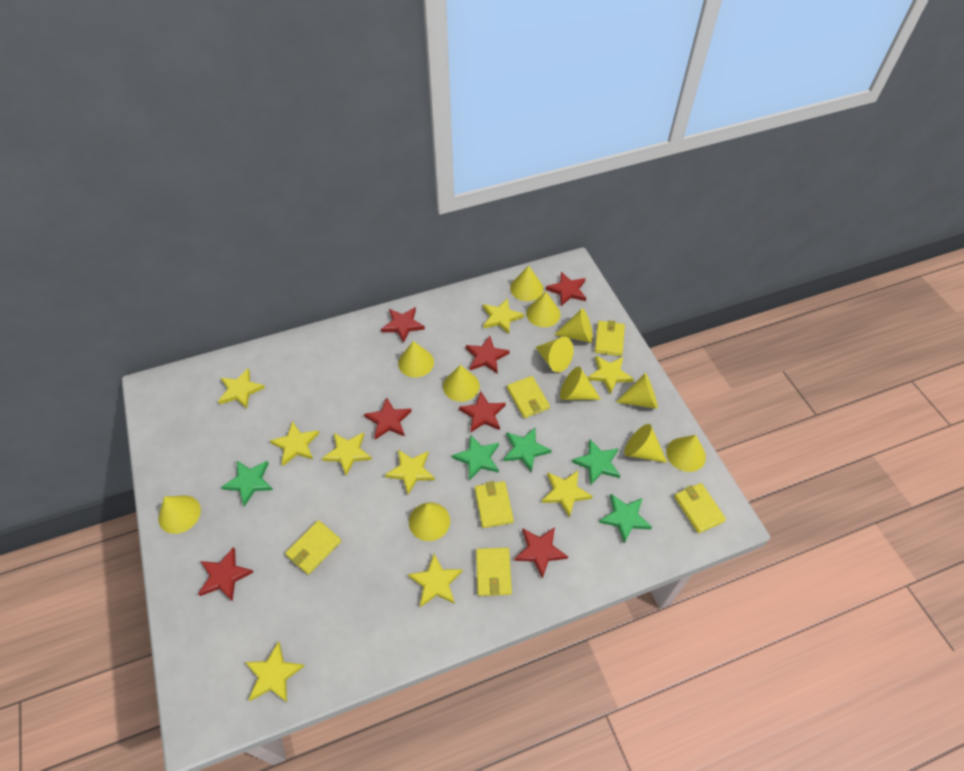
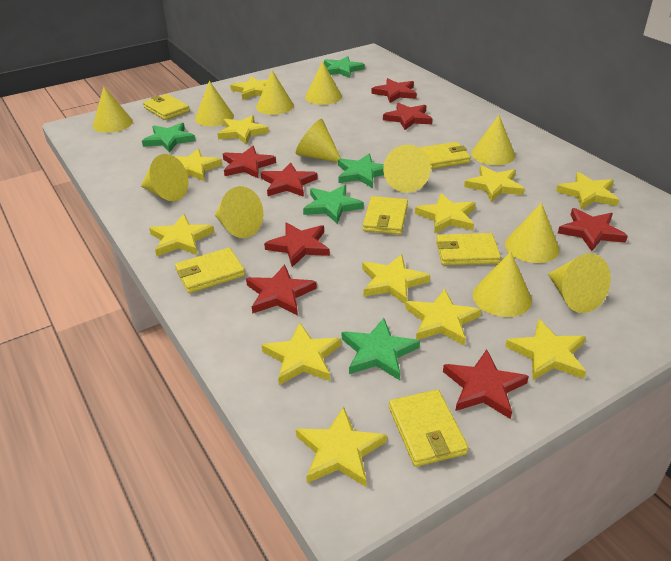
red star: 7 -> 8
yellow star: 9 -> 12

